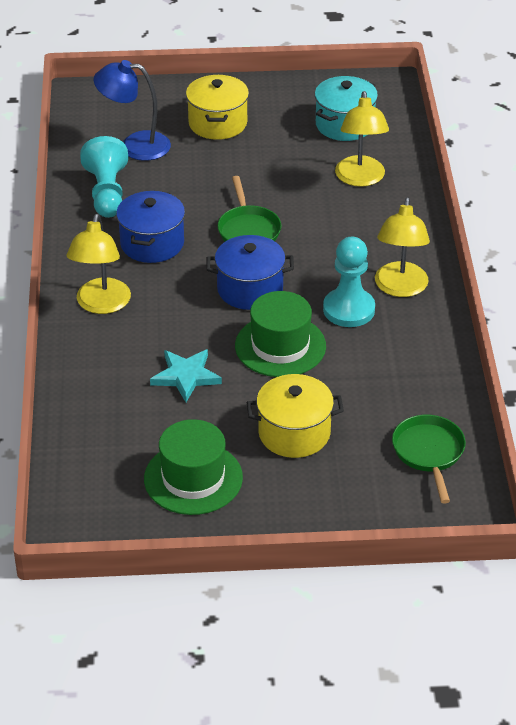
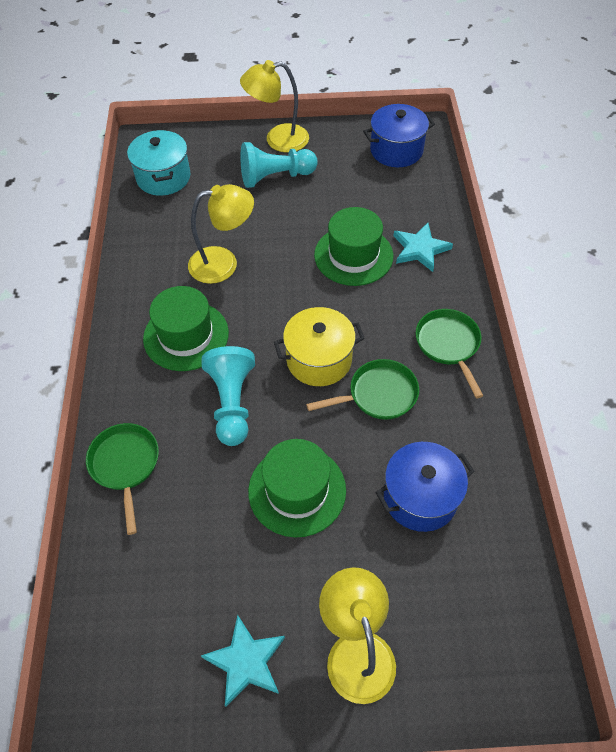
blue lamp: 1 -> 0
green hat: 2 -> 3
green pan: 2 -> 3
turquoise star: 1 -> 2
yellow pot: 2 -> 1

